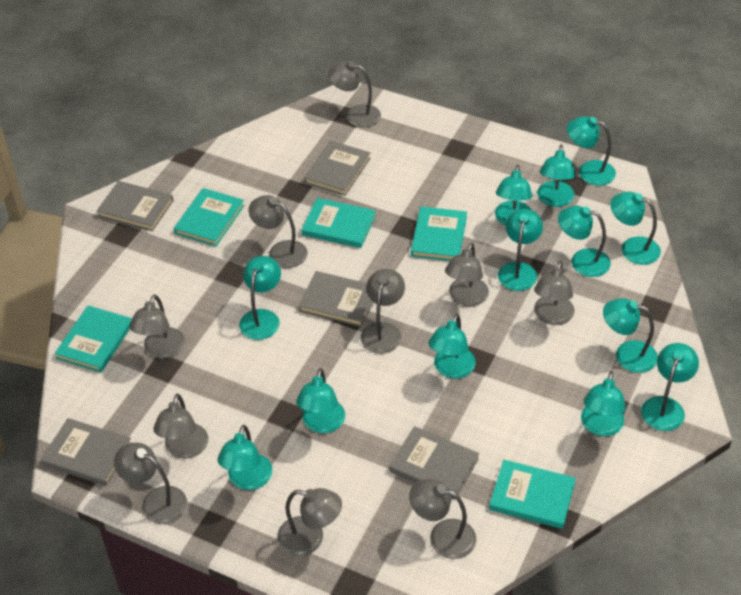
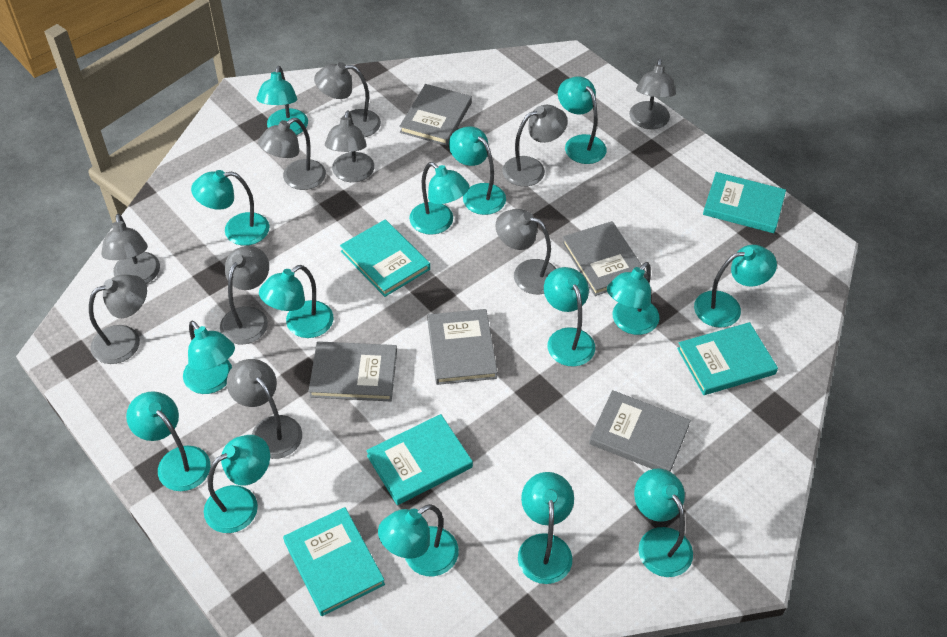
turquoise lamp: 13 -> 15

